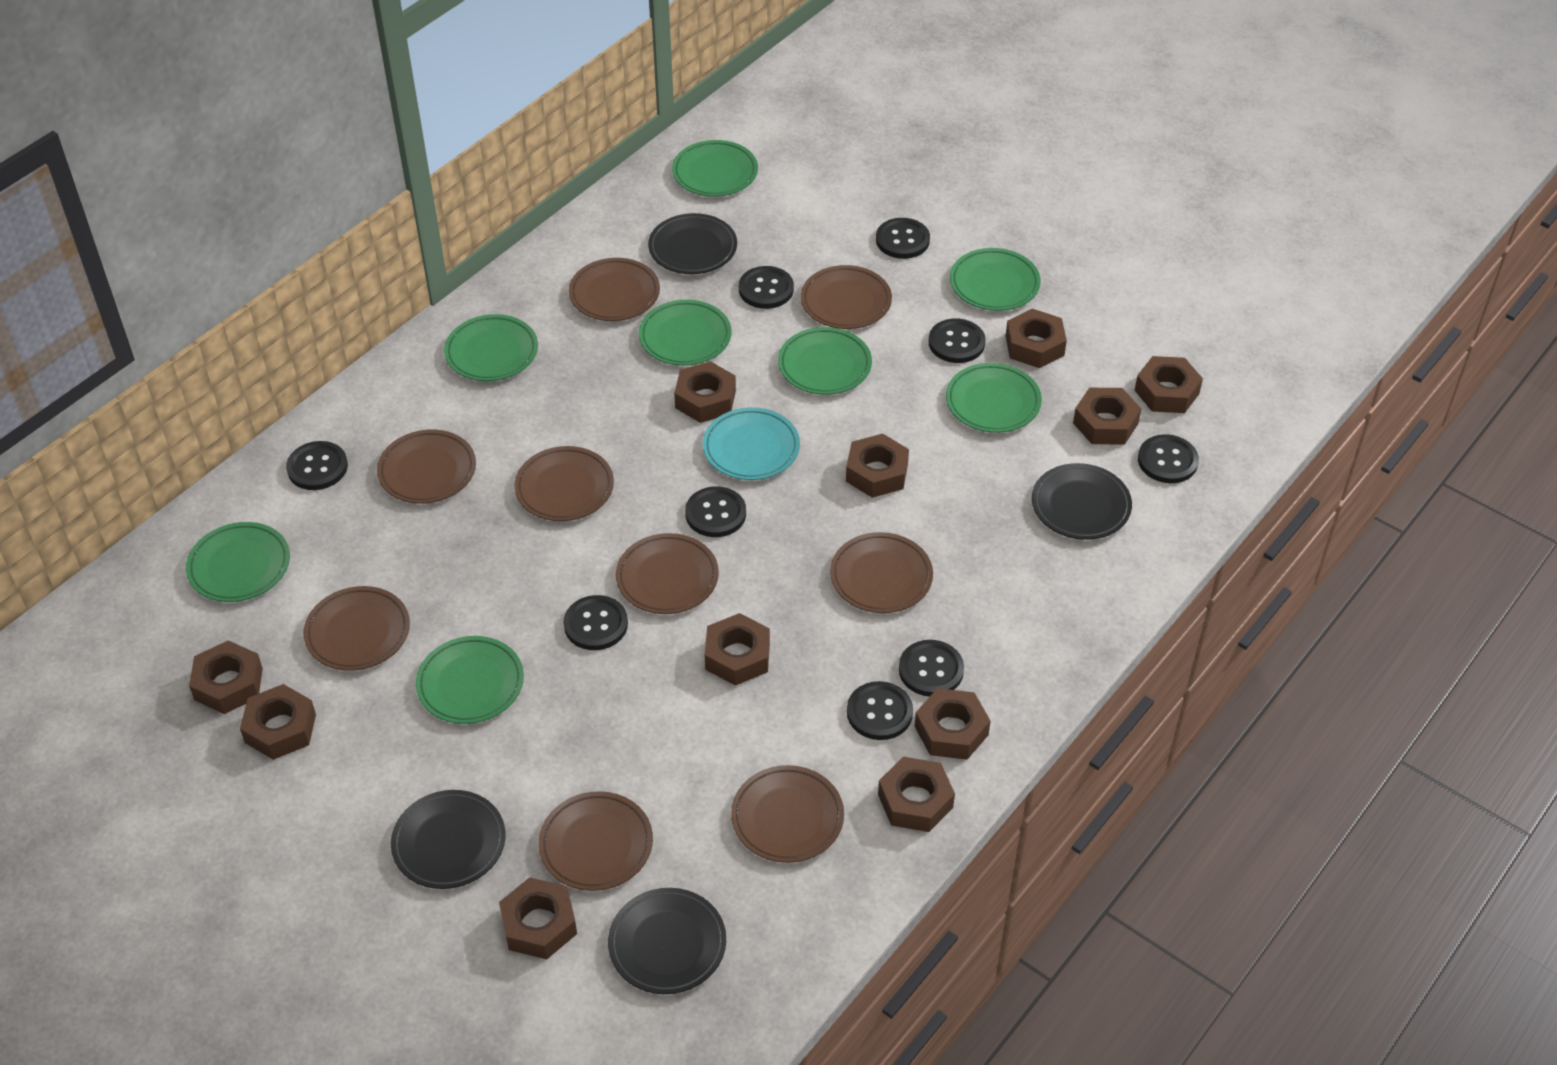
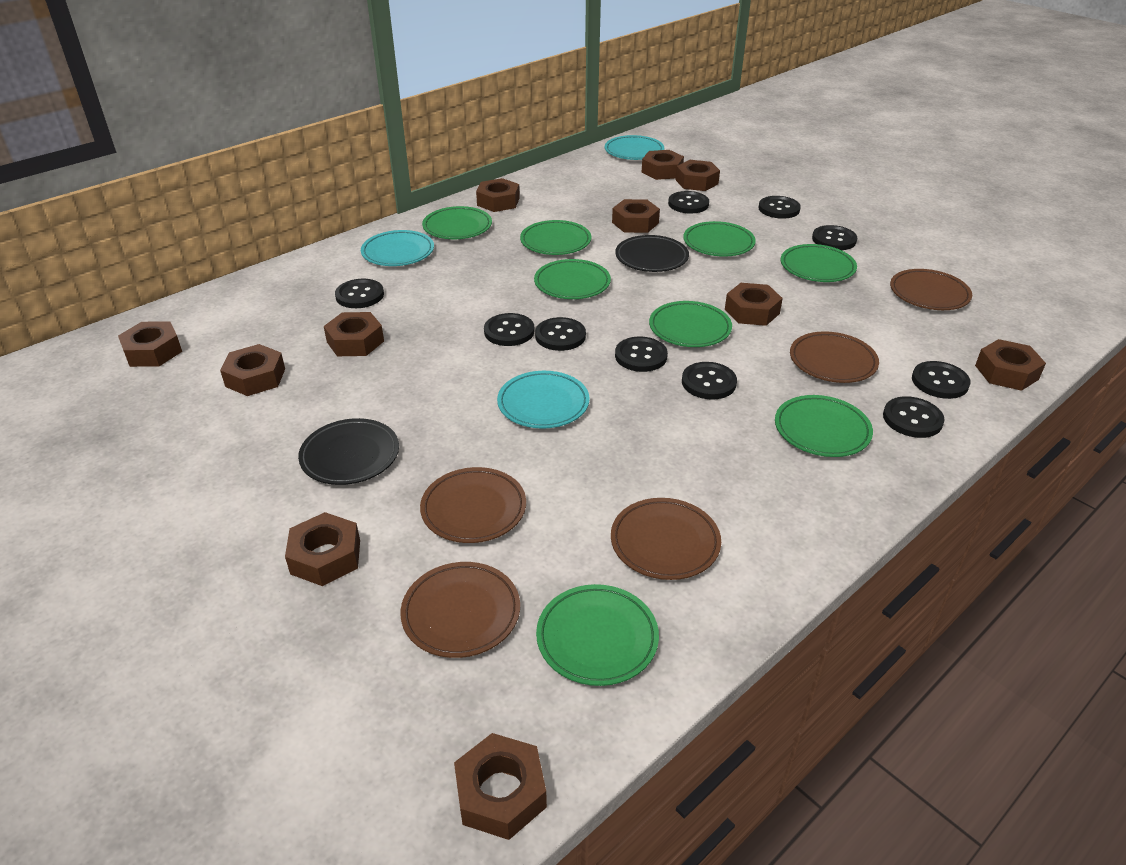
black button: 9 -> 10
black plate: 4 -> 2
brown plate: 9 -> 5
turquoise plate: 1 -> 3

